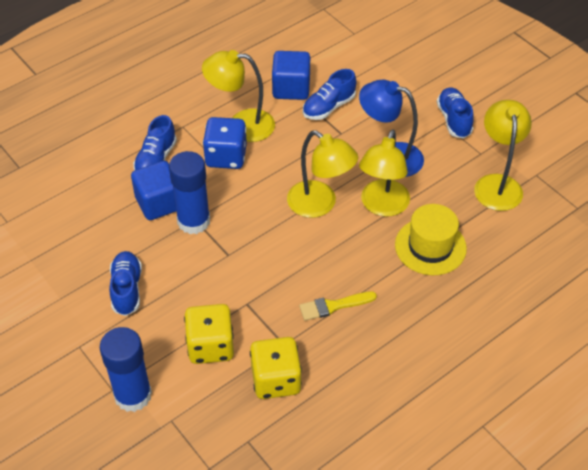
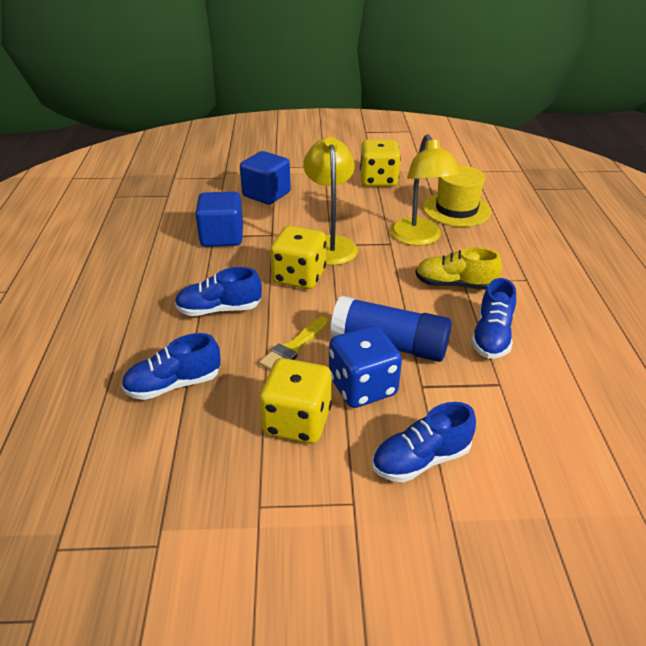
blue glue stick: 2 -> 1
blue lamp: 1 -> 0
yellow dice: 2 -> 3
yellow lamp: 4 -> 2
yellow shoe: 0 -> 1

